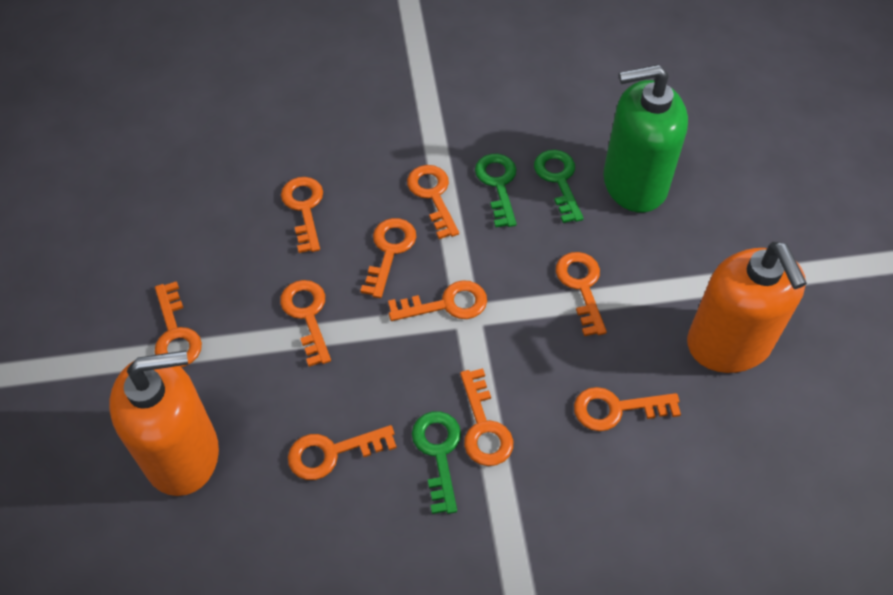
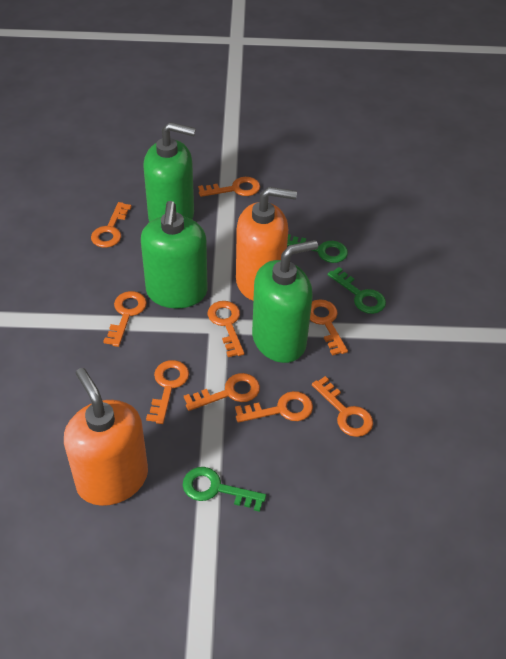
green soap dispenser: 1 -> 3
orange key: 10 -> 9

